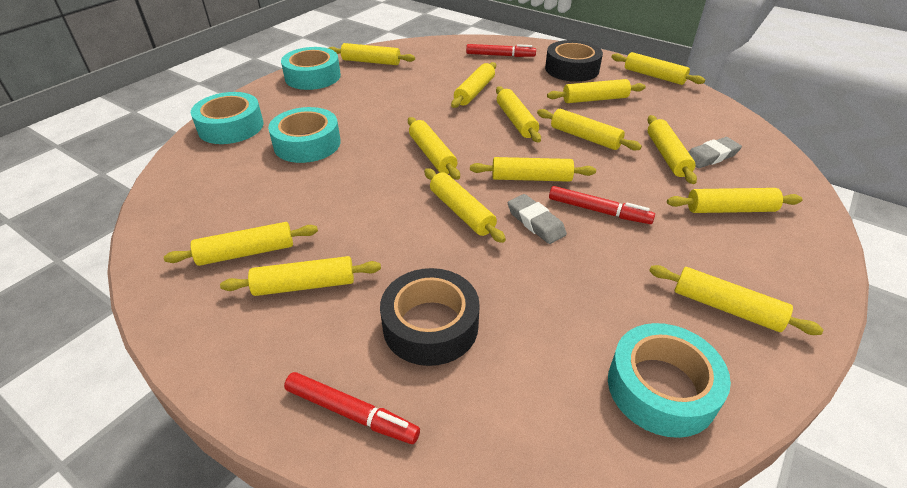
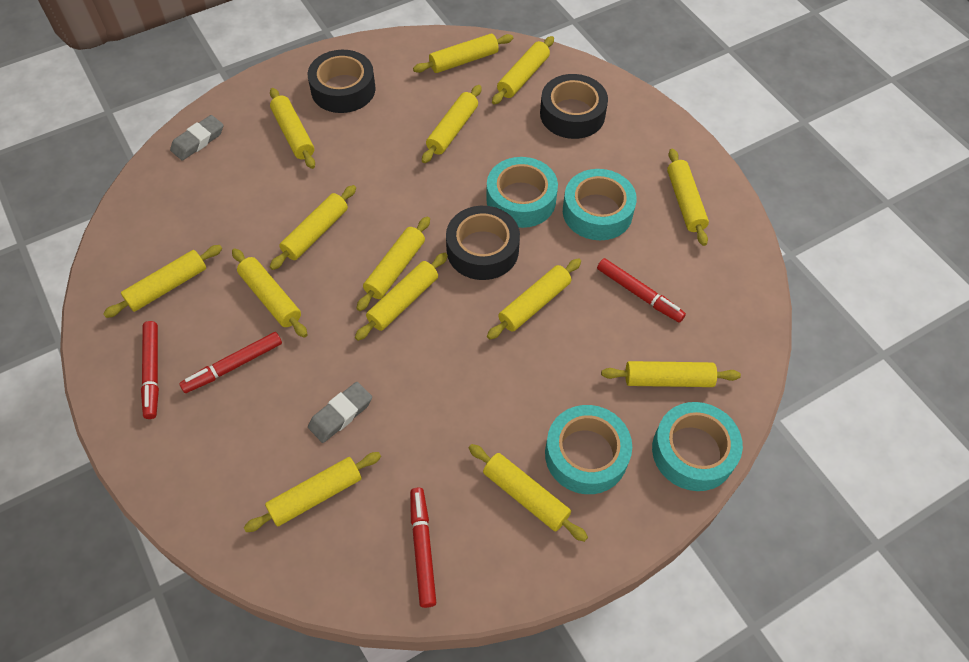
black tape: 2 -> 3
red marker: 3 -> 4

